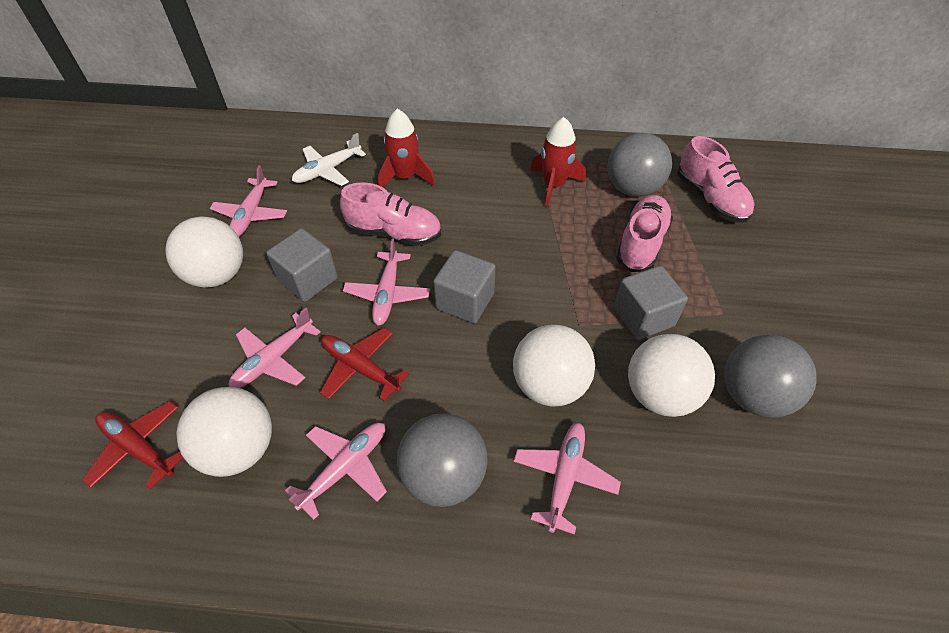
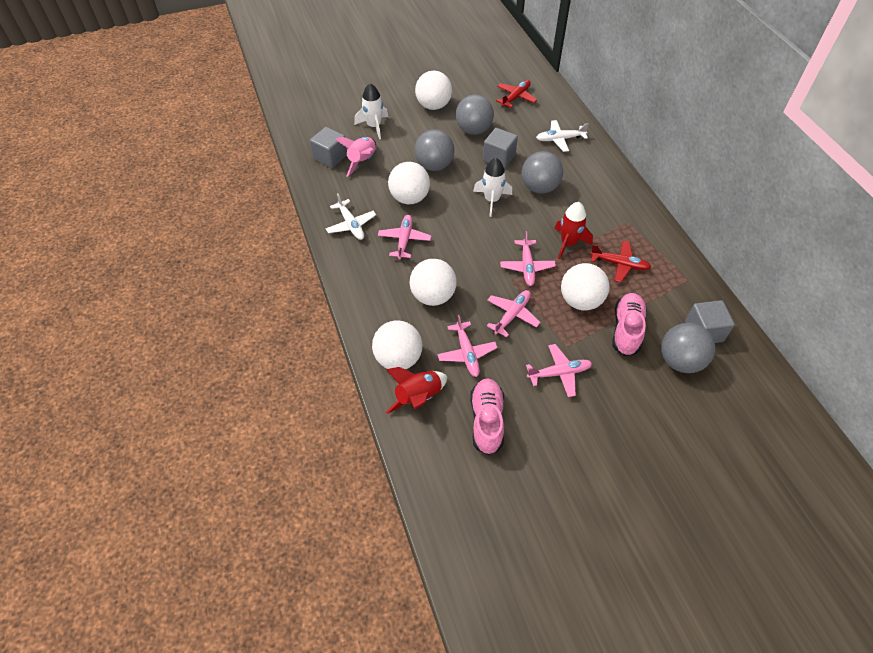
grey ball: 3 -> 4
pink rocket: 0 -> 1
pink shoe: 3 -> 2
white ball: 4 -> 5
white plane: 1 -> 2
white rocket: 0 -> 2

